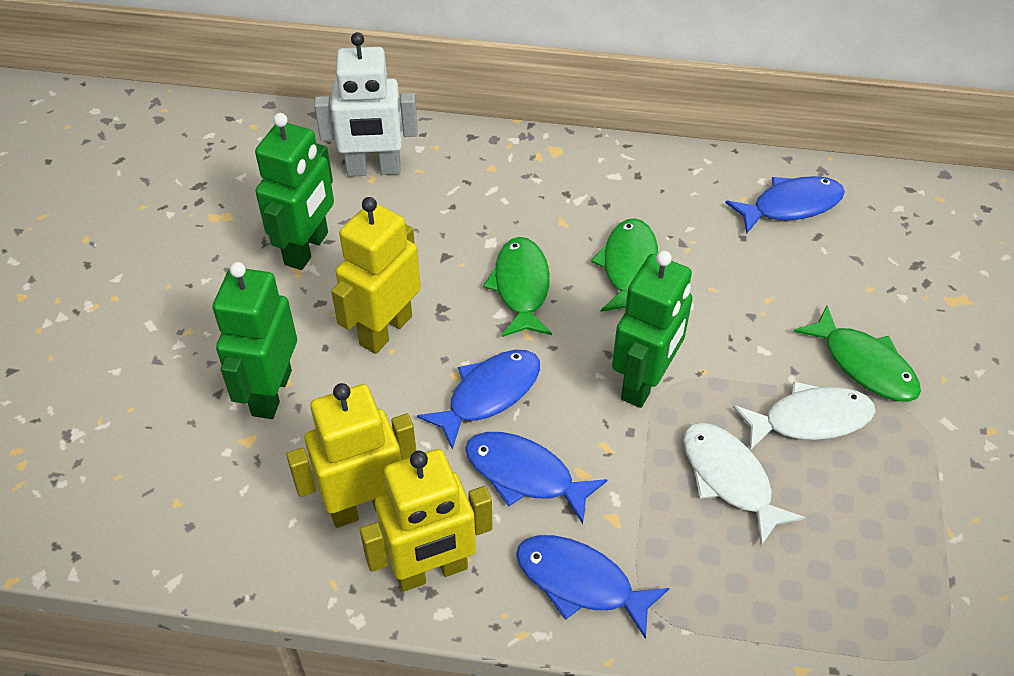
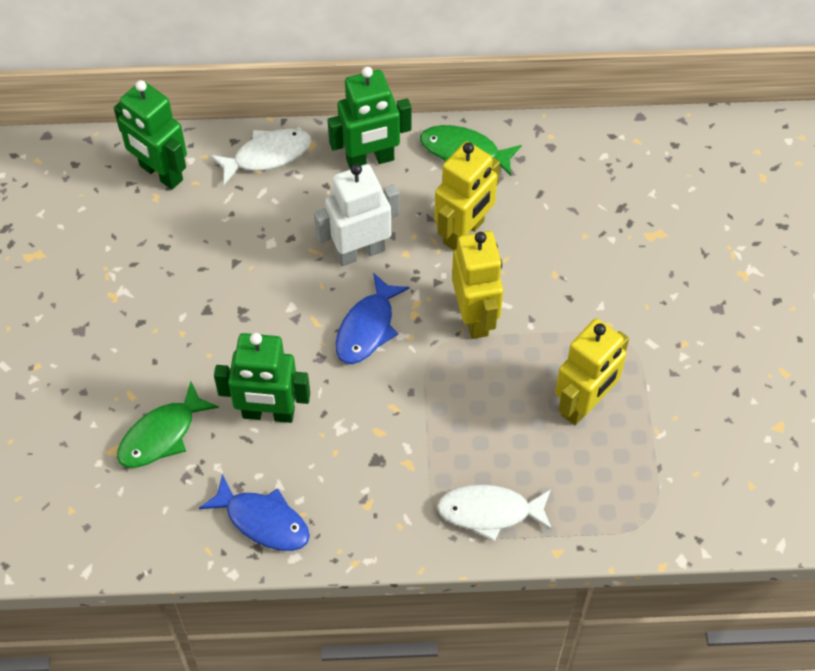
blue fish: 4 -> 2
green fish: 3 -> 2

